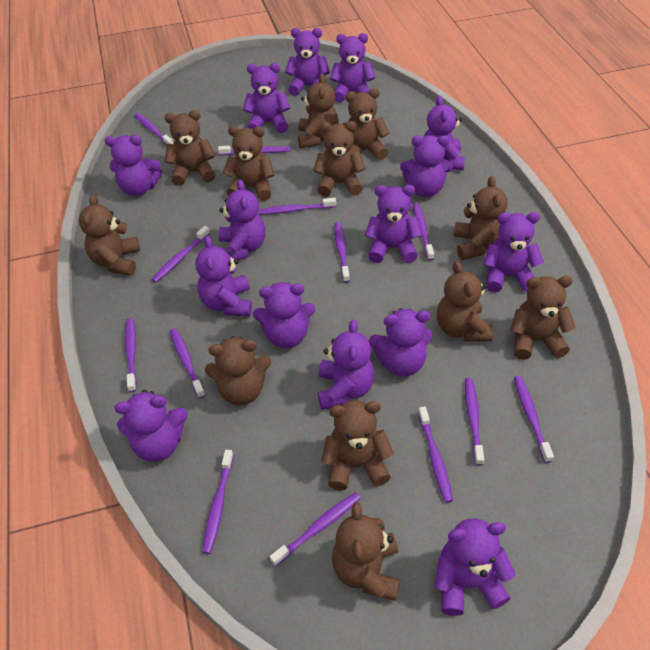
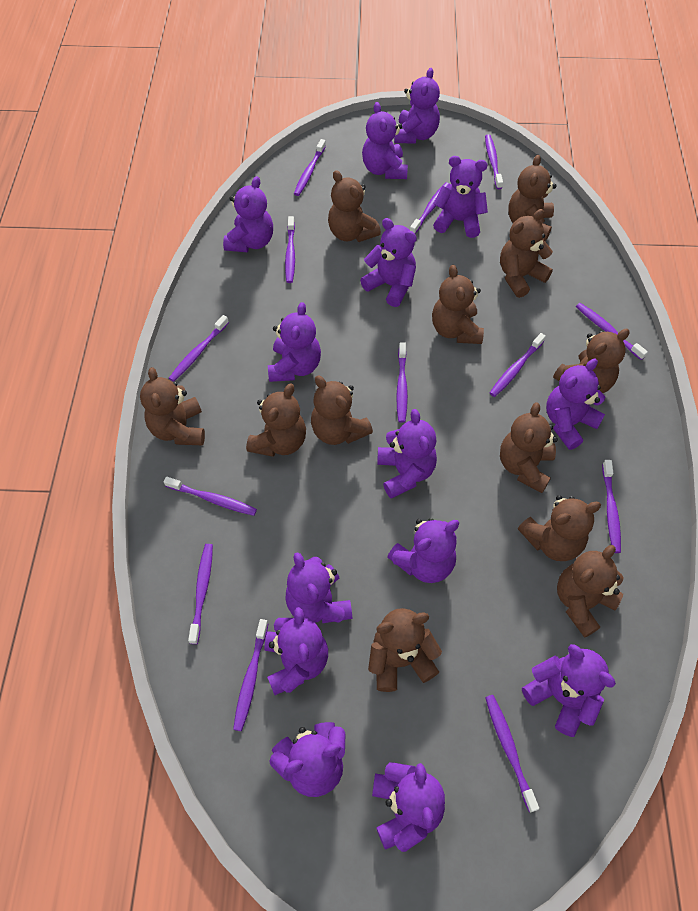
purple teddy bear: 15 -> 14

